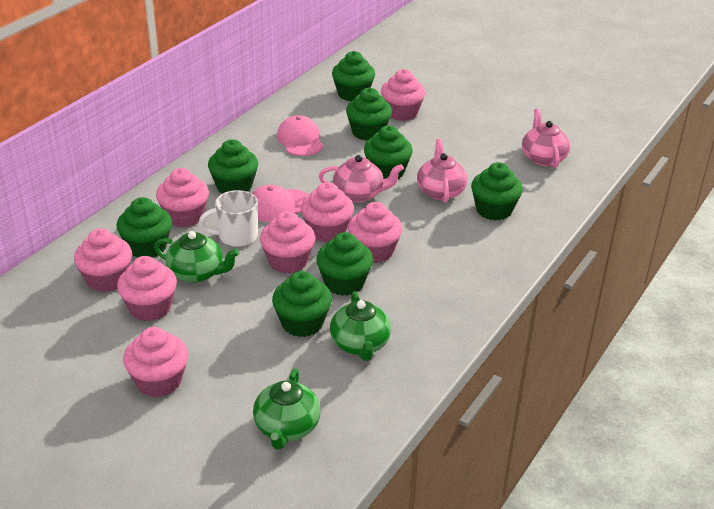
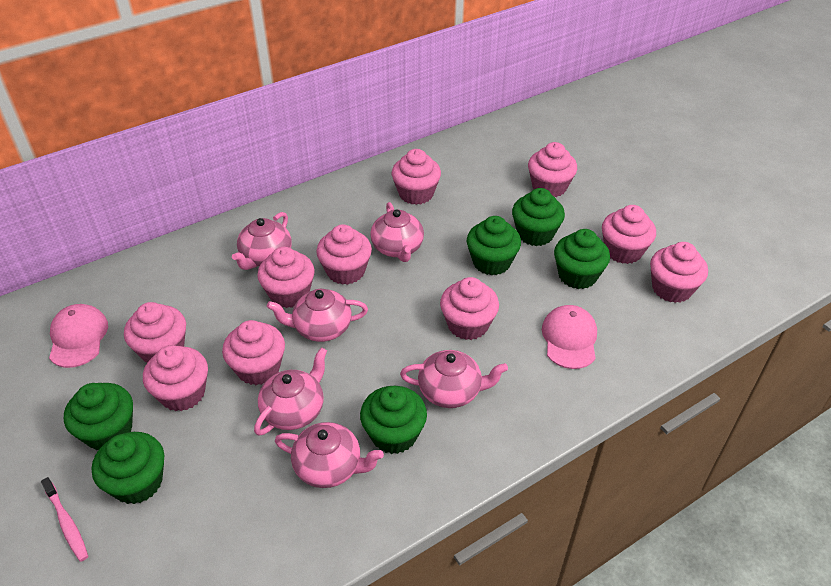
green cupcake: 8 -> 6
green teapot: 3 -> 0
pink cupcake: 8 -> 10
pink teapot: 3 -> 6
pink toothbrush: 0 -> 1
white mug: 1 -> 0

